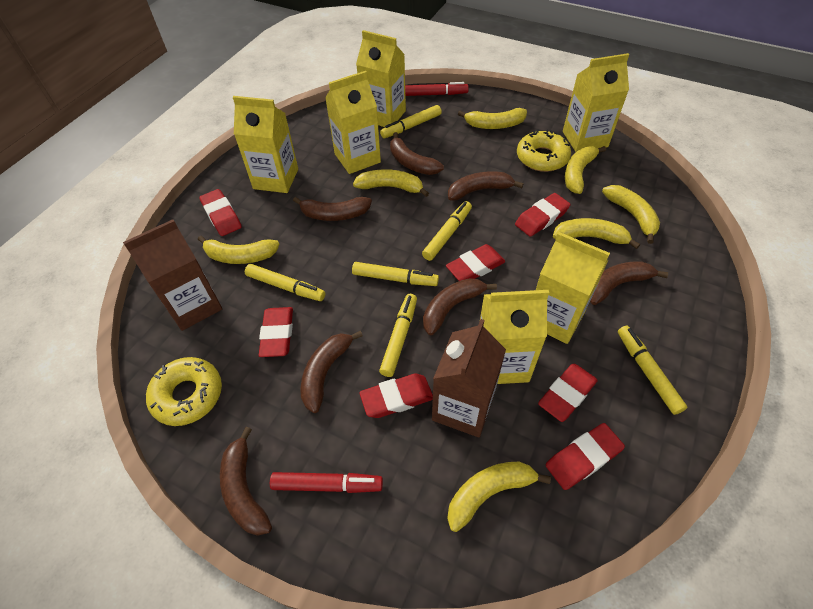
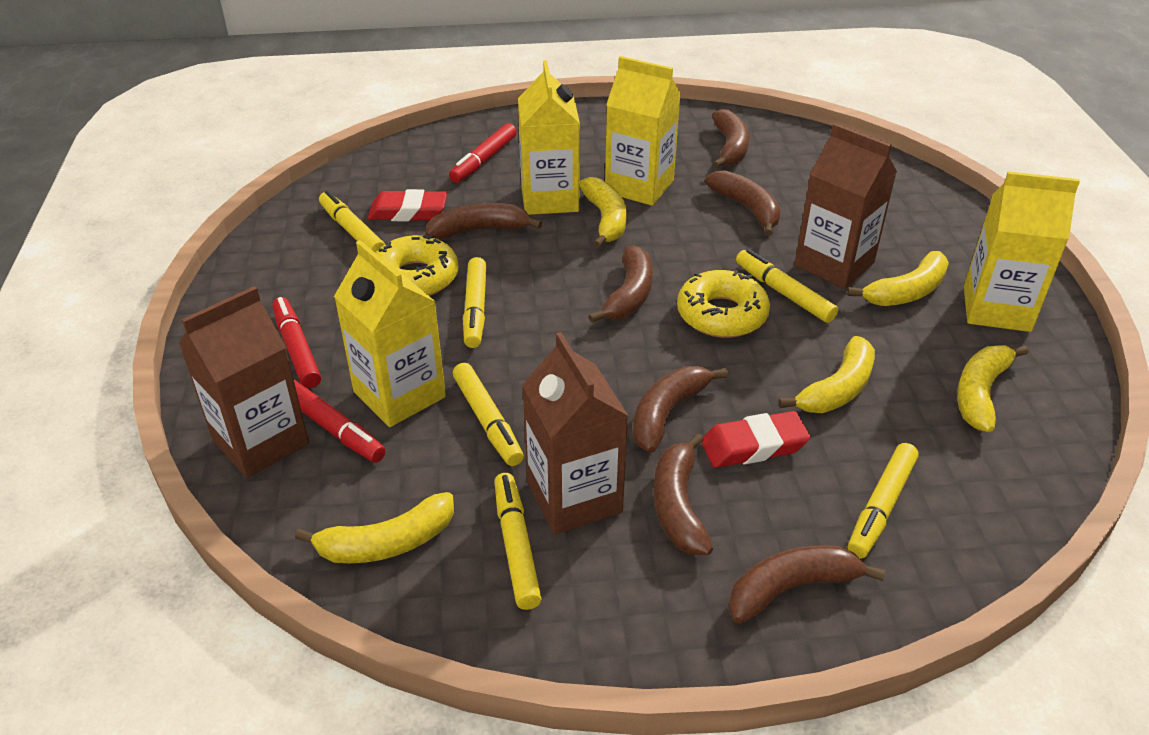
brown carton: 2 -> 3
red eraser: 7 -> 2
red marker: 2 -> 3
yellow banana: 7 -> 5
yellow carton: 6 -> 4

